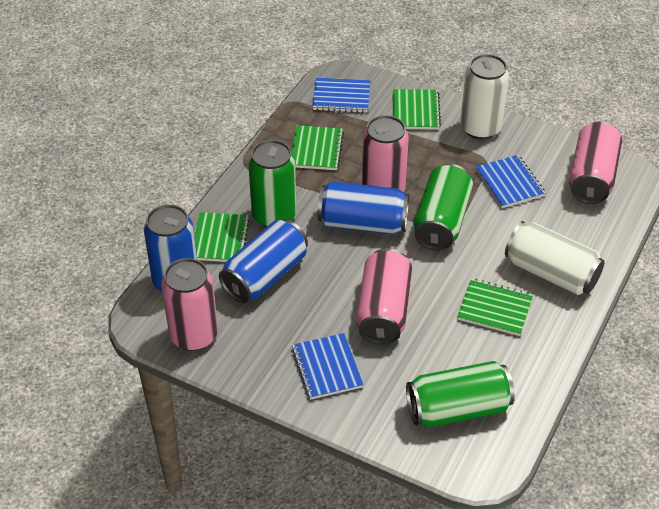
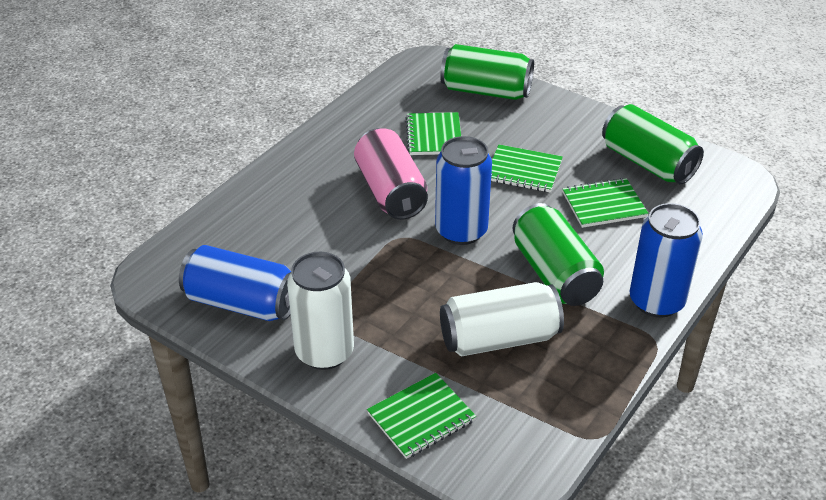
blue notebook: 3 -> 0
pink can: 4 -> 1

